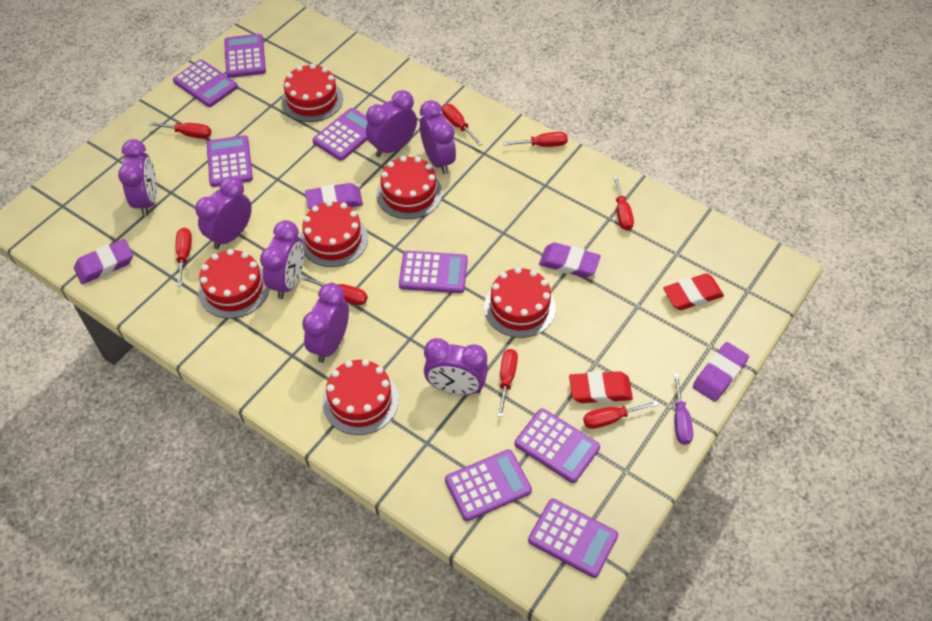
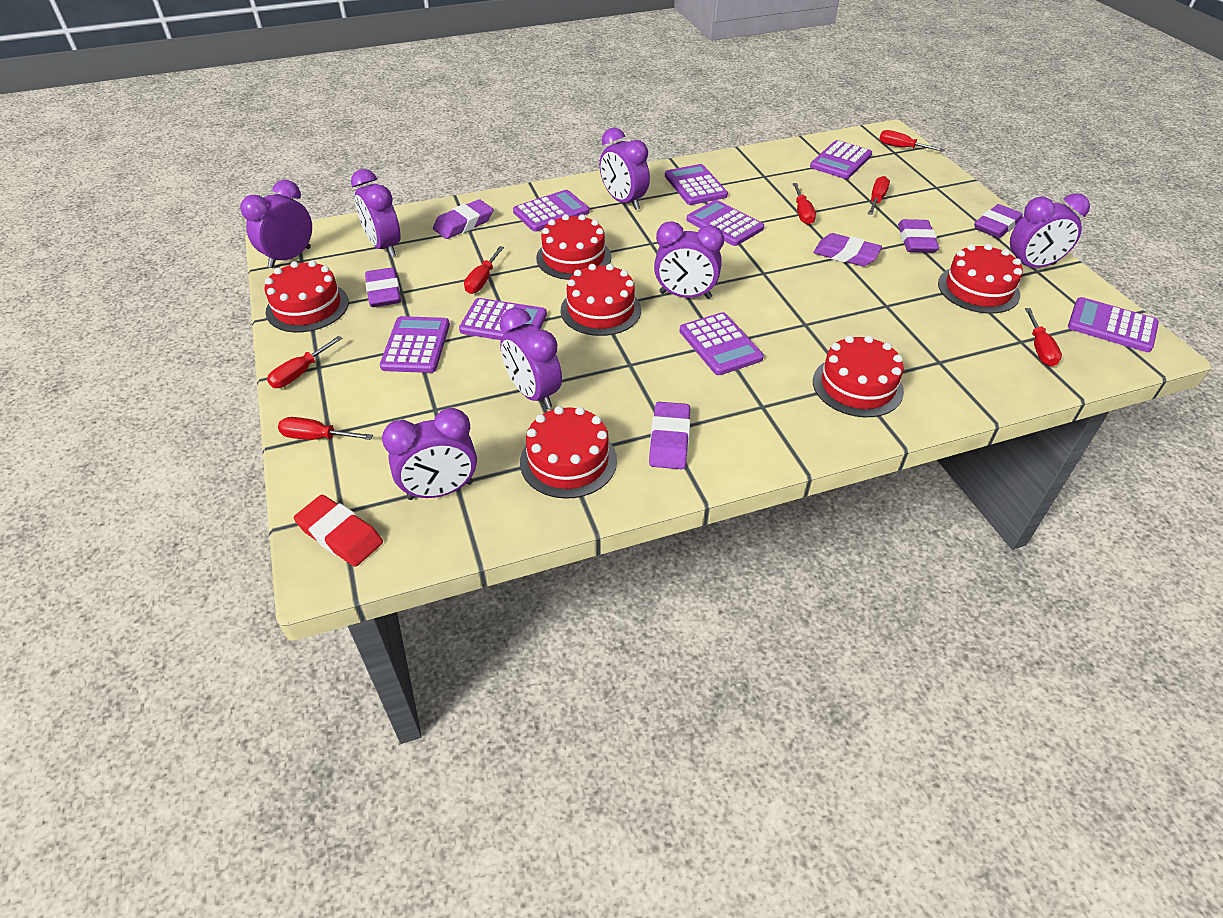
purple eraser: 4 -> 6
purple screwdriver: 1 -> 0
red eraser: 2 -> 1
red screwdriver: 8 -> 7

